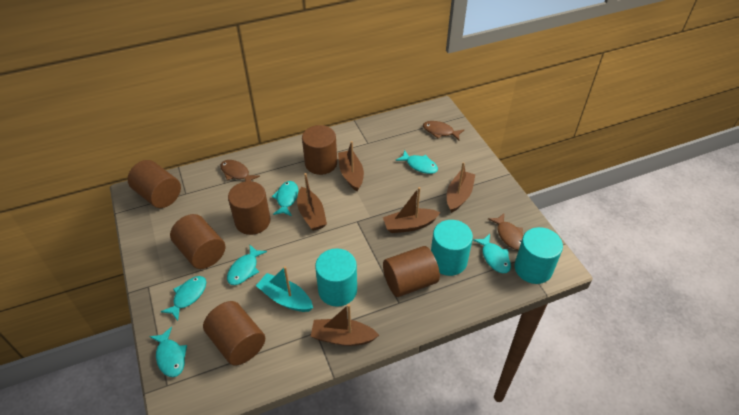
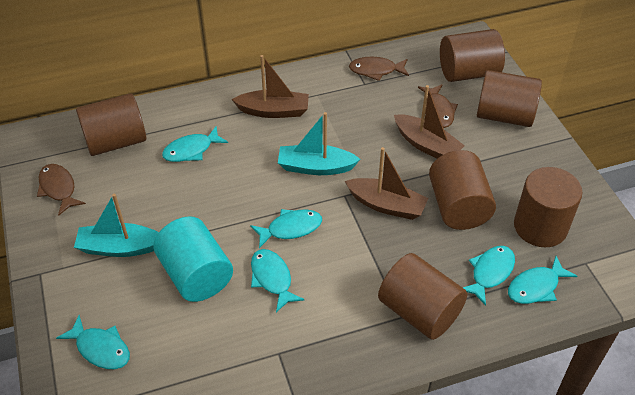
brown boat: 5 -> 3
turquoise boat: 1 -> 2
turquoise cylinder: 3 -> 1

